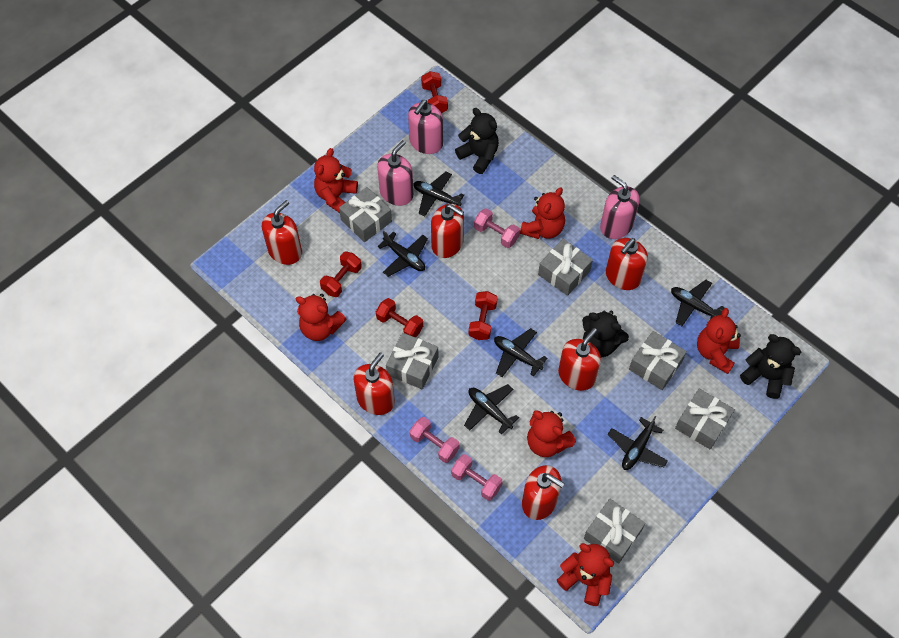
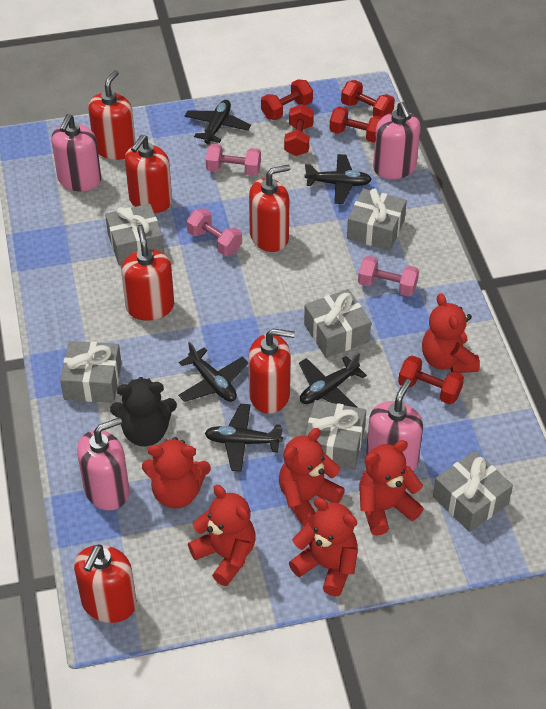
black plane: 6 -> 5
black teddy bear: 3 -> 1
pink soap dispenser: 3 -> 4
red dumbbell: 4 -> 5

